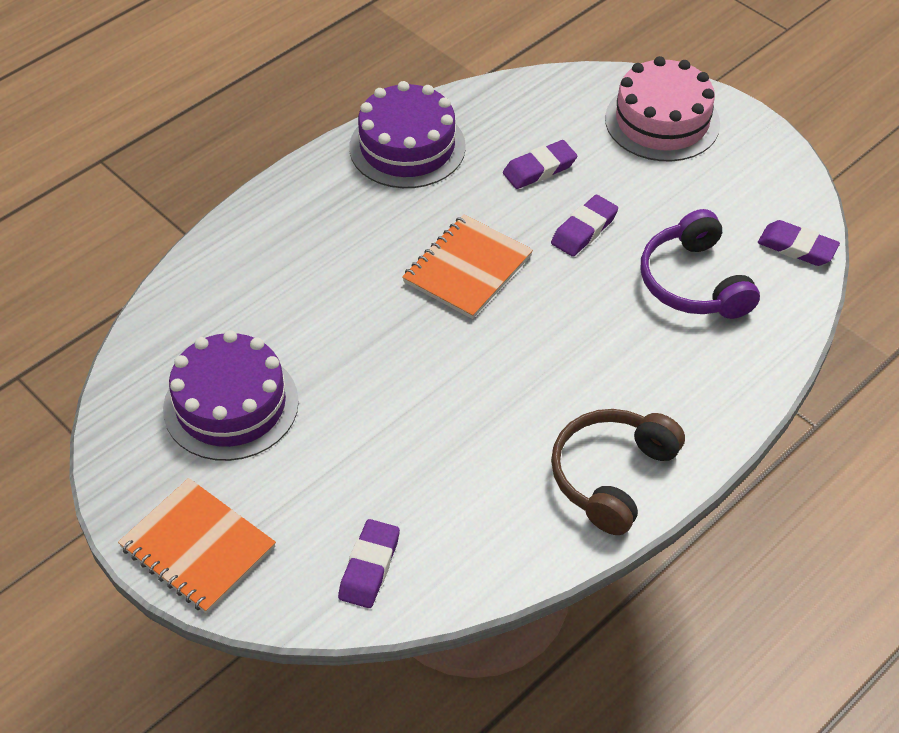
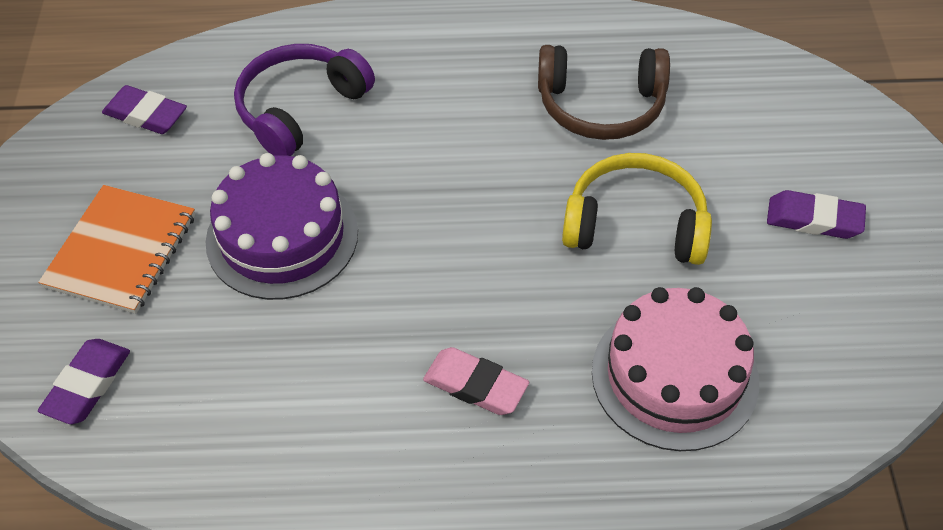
orange notebook: 2 -> 1
pink eraser: 0 -> 1
purple cake: 2 -> 1
purple eraser: 4 -> 3
yellow headphones: 0 -> 1

